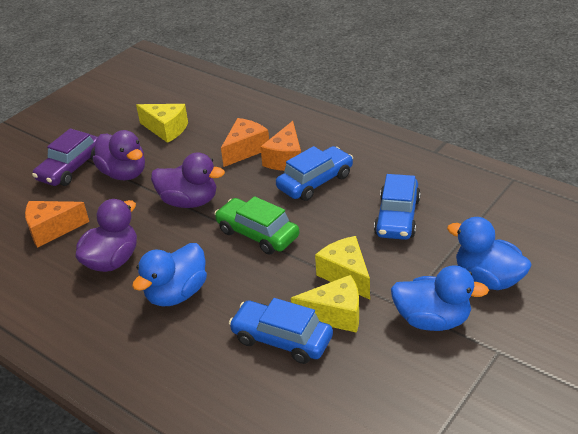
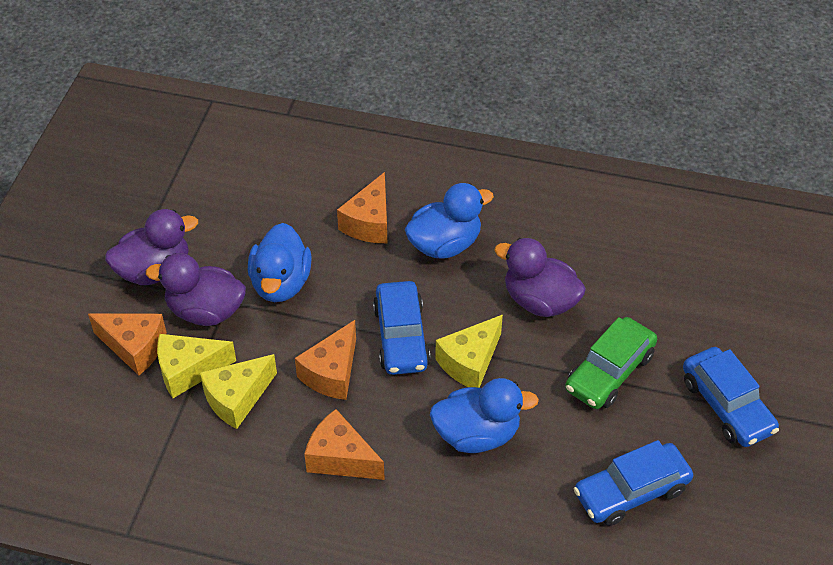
orange cheese: 3 -> 4
purple car: 1 -> 0

